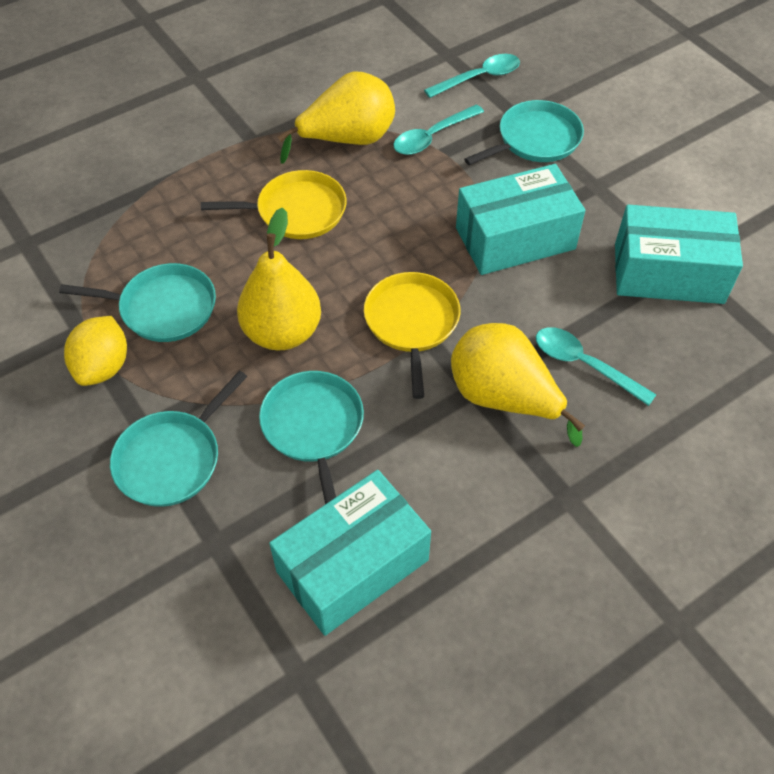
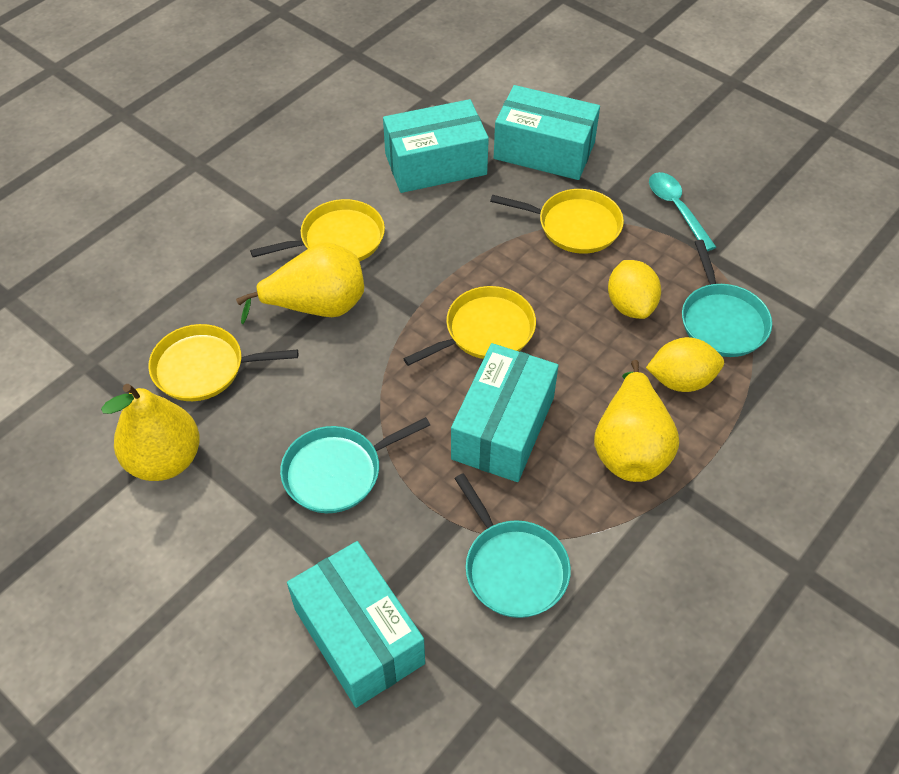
turquoise box: 3 -> 4
turquoise pan: 4 -> 3
turquoise spoon: 3 -> 1
yellow lemon: 1 -> 2
yellow pan: 2 -> 4

